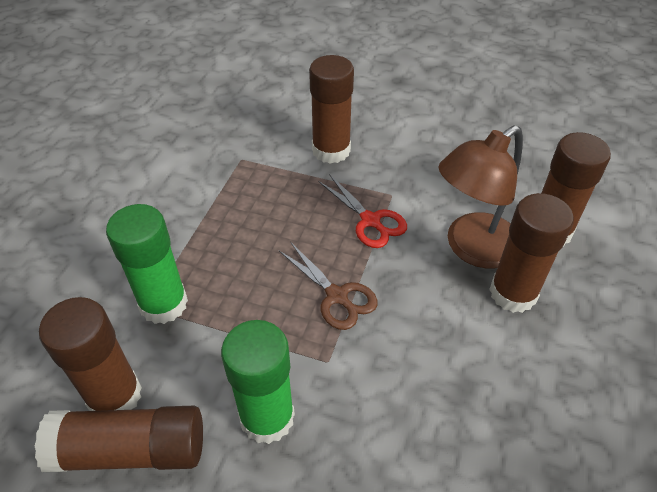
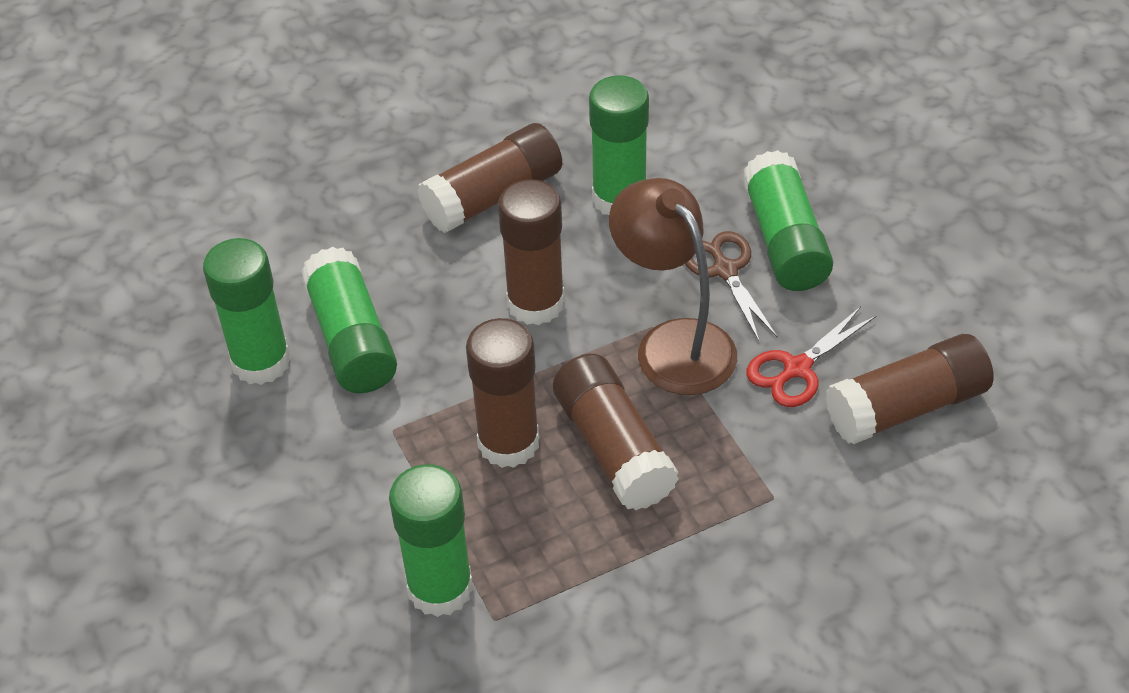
green glue stick: 2 -> 5

